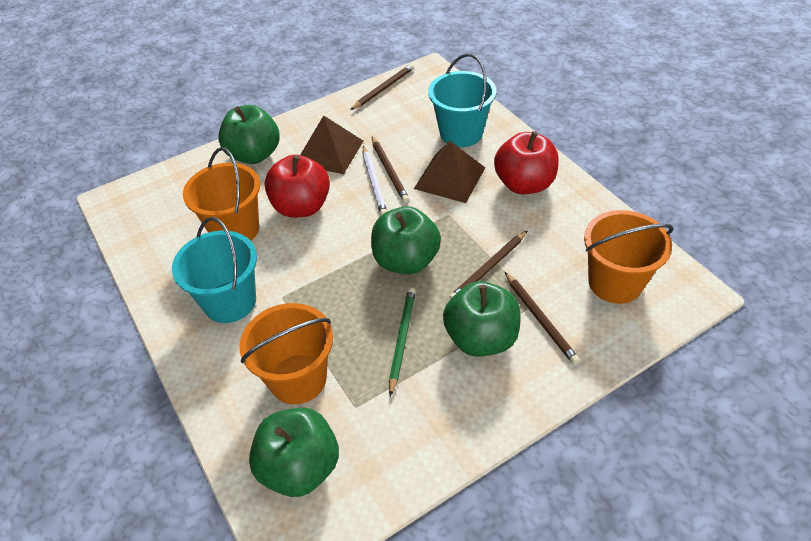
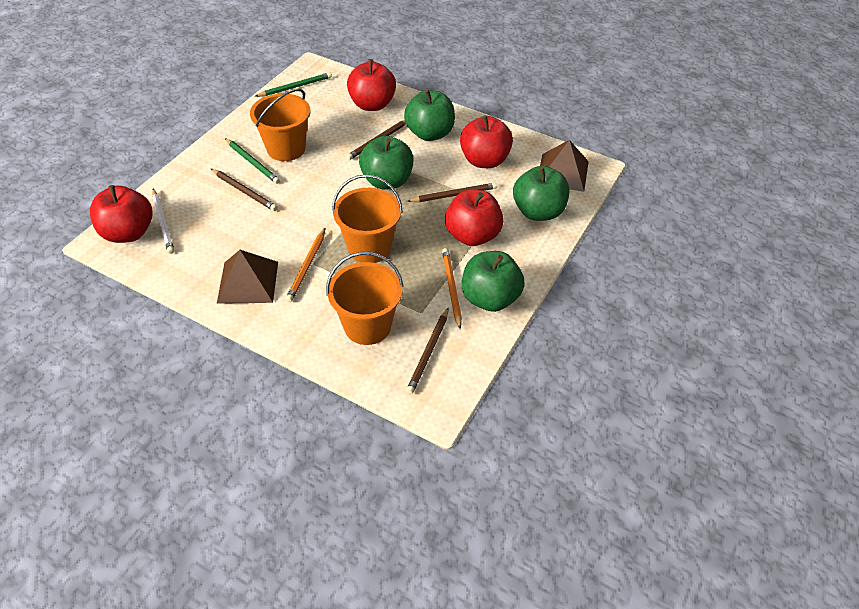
green pencil: 1 -> 2
orange pencil: 0 -> 2
red apple: 2 -> 4
turquoise bucket: 2 -> 0

